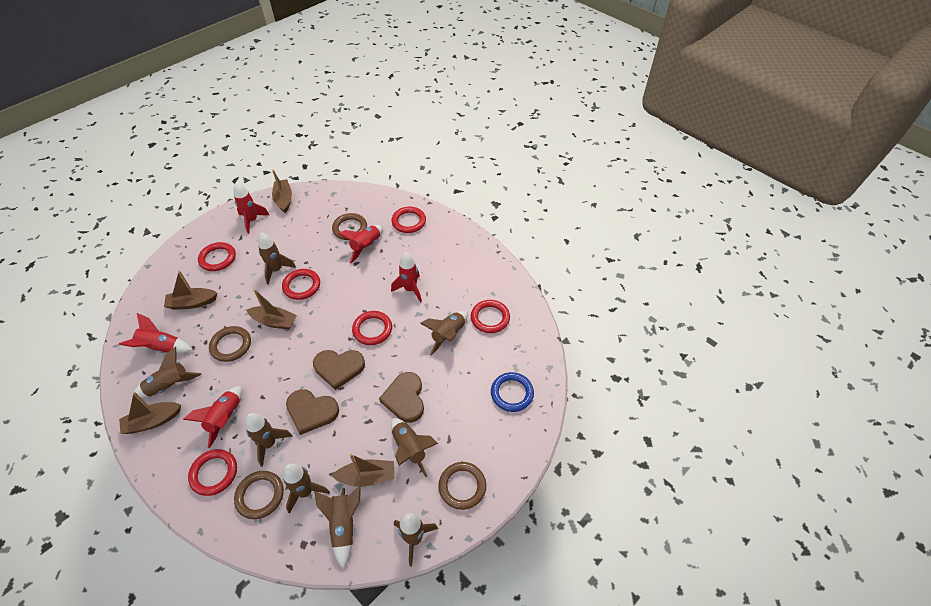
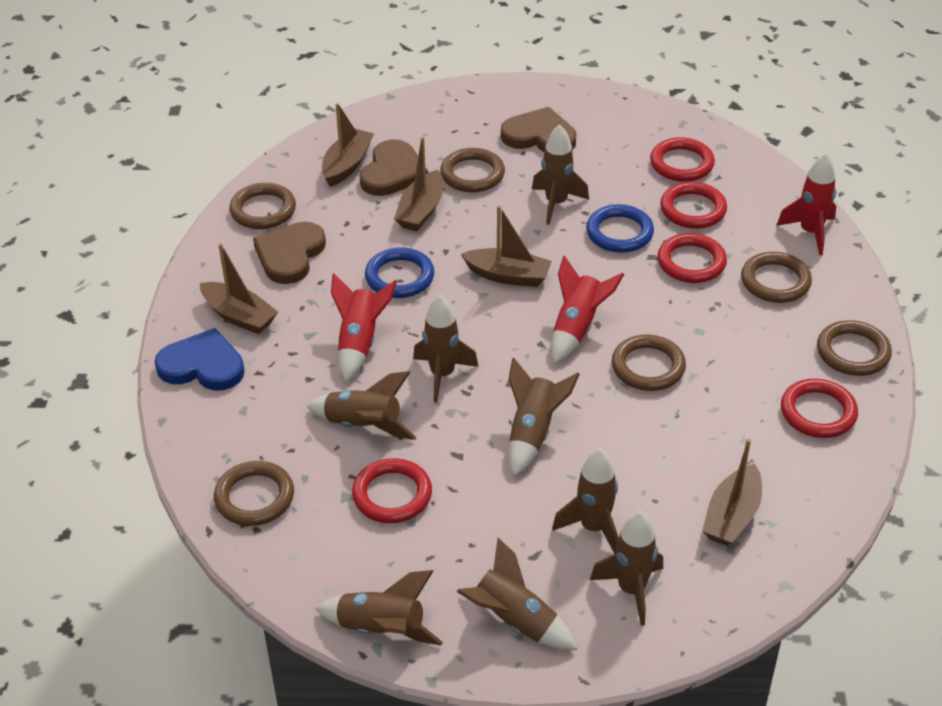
blue heart: 0 -> 1
blue ring: 1 -> 2
brown ring: 4 -> 6
red ring: 6 -> 5
red rocket: 5 -> 3

